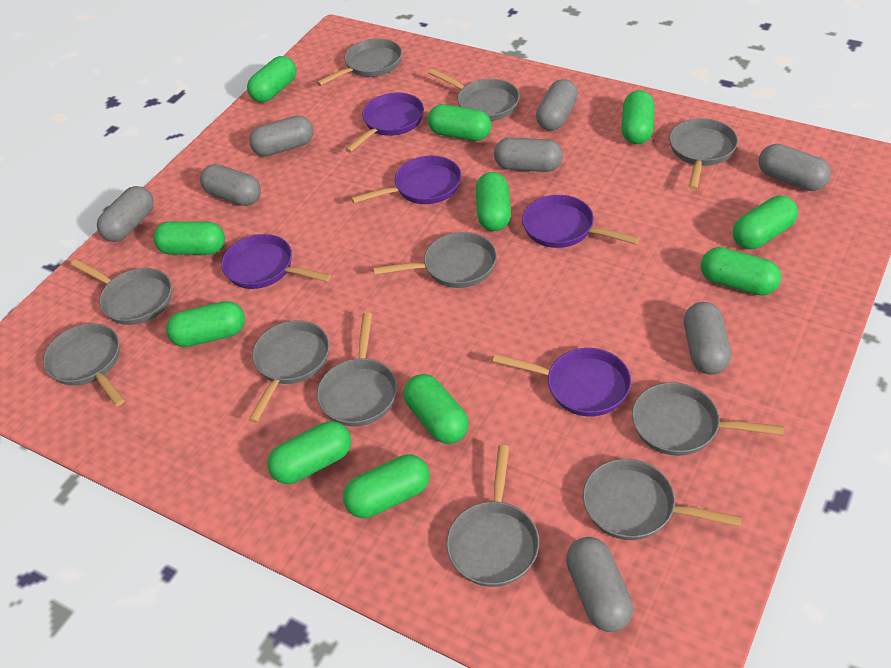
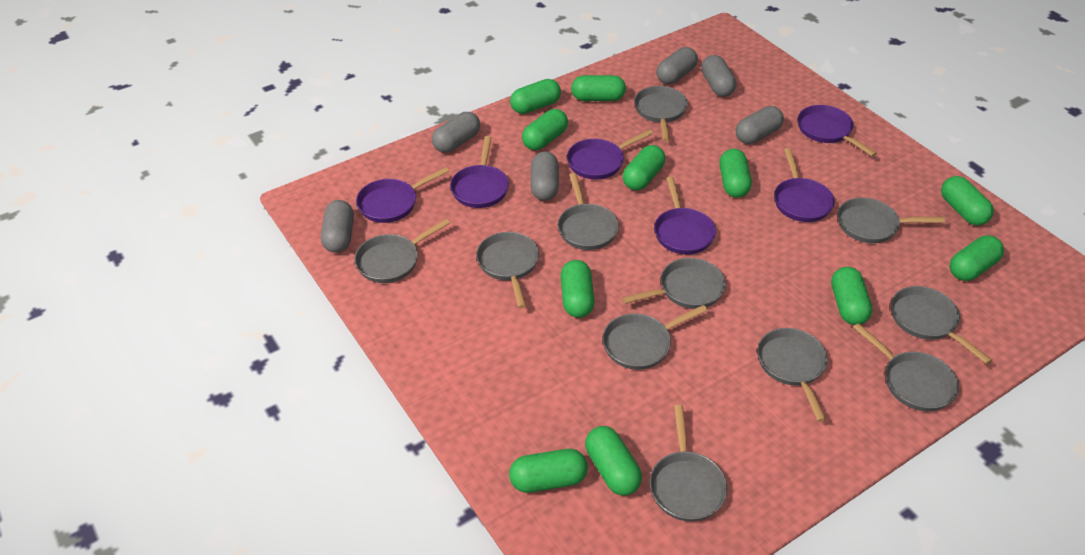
grey capsule: 8 -> 6
purple pan: 5 -> 6

